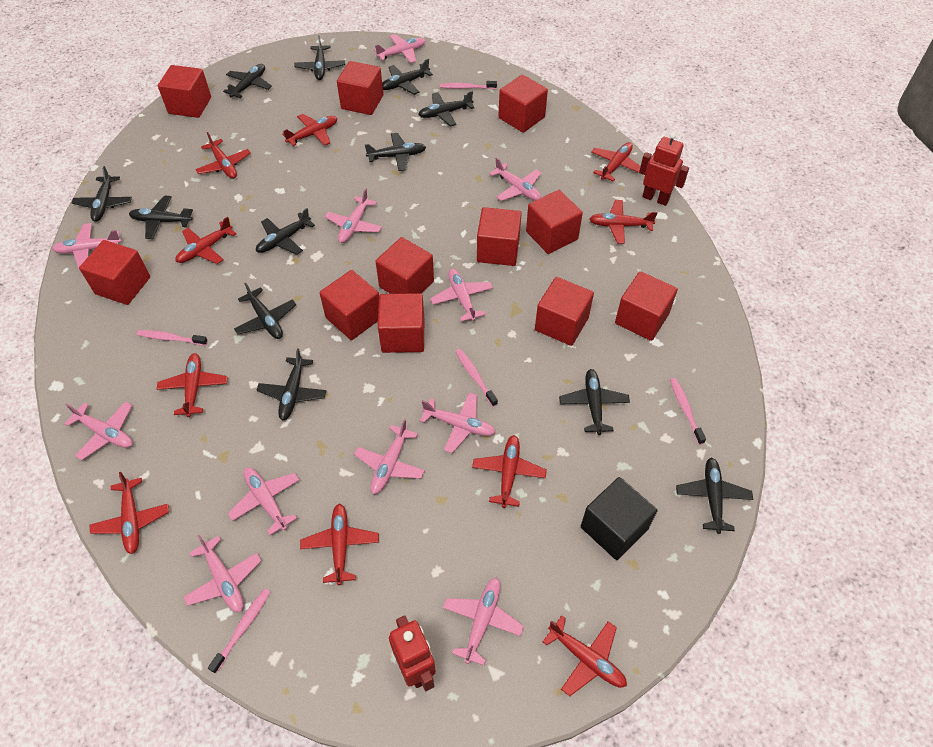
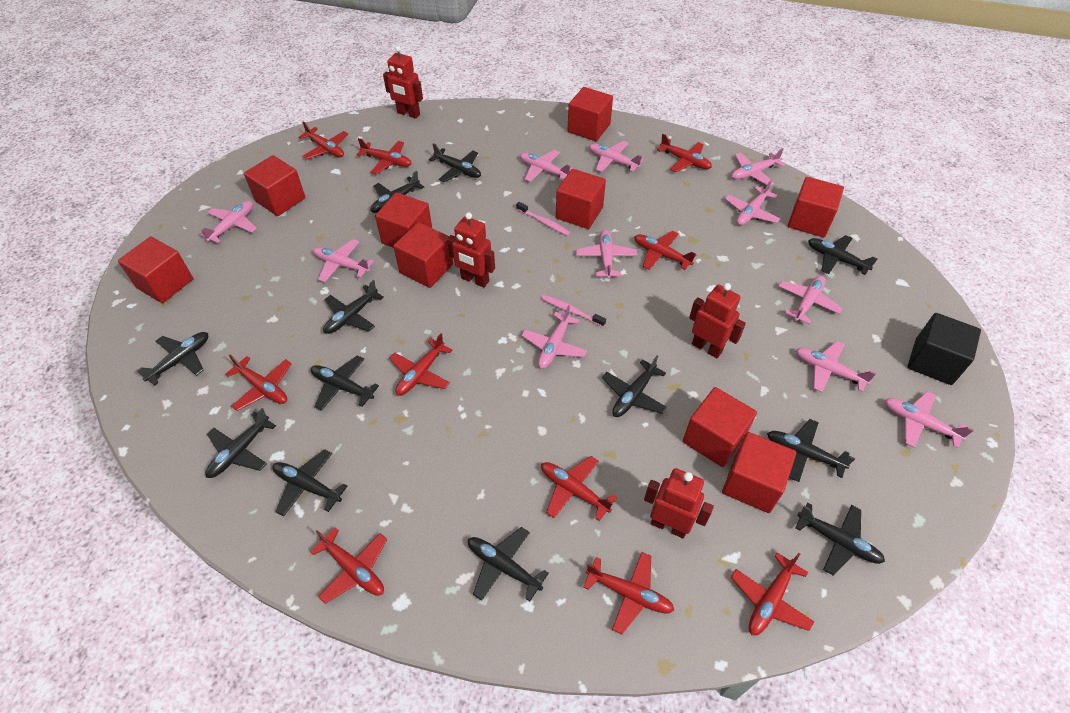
pink toothbrush: 5 -> 2
red cube: 11 -> 9
red robot: 2 -> 4

